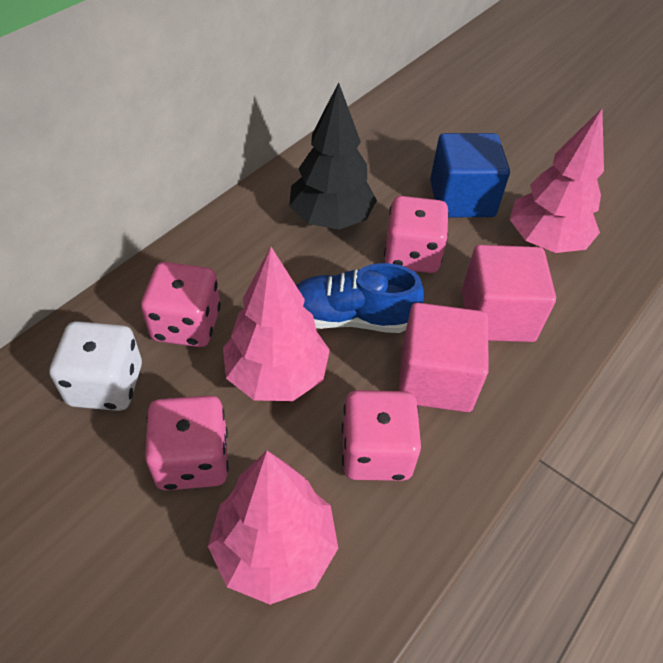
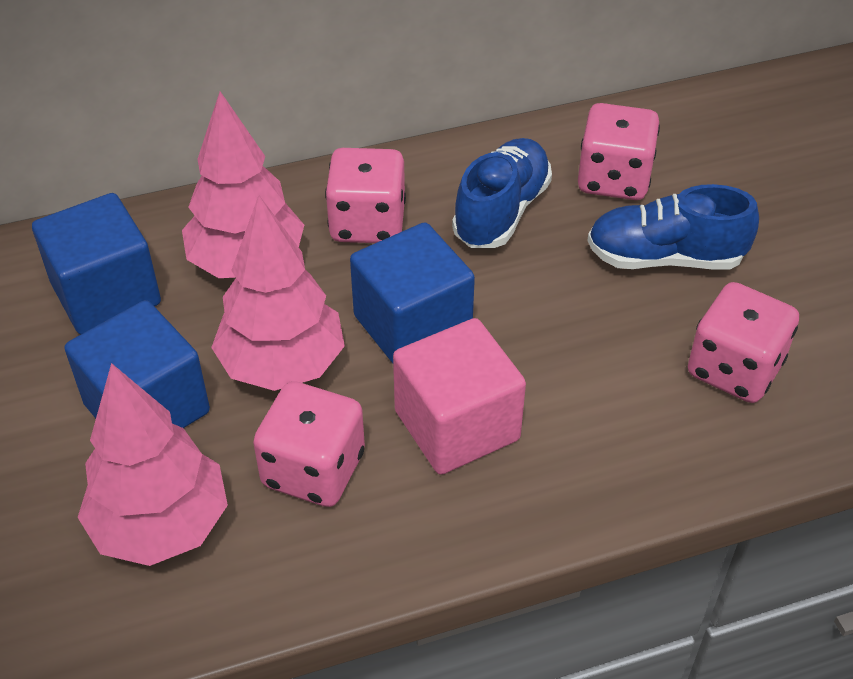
black tree: 1 -> 0
blue cube: 1 -> 3
blue shoe: 1 -> 2
pink cube: 2 -> 1
white dice: 1 -> 0

